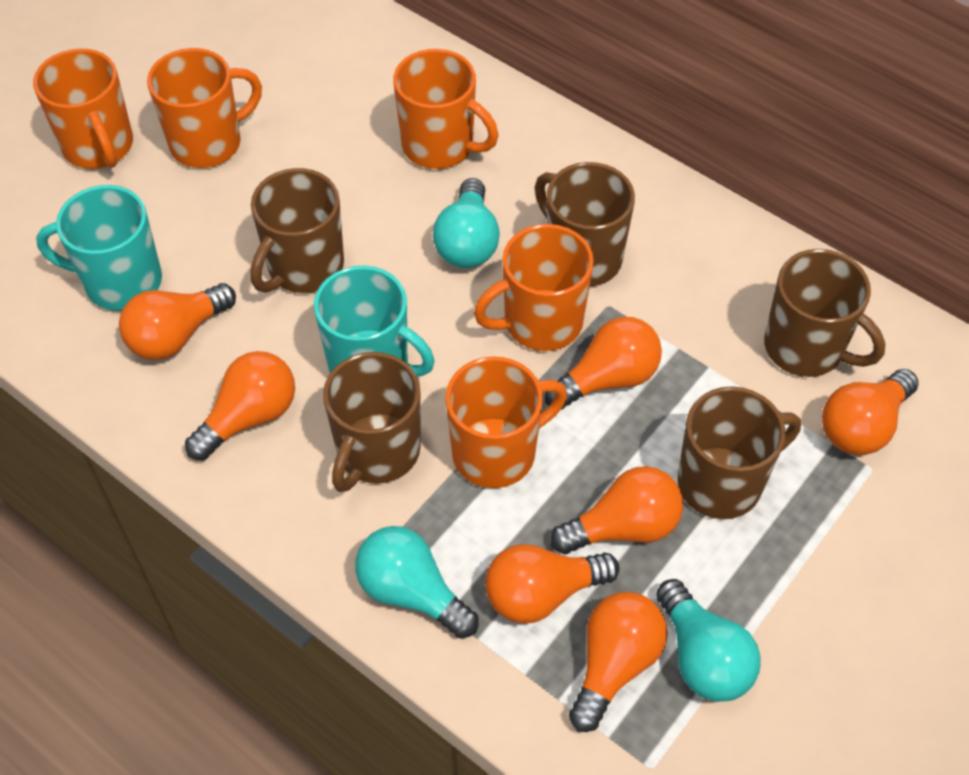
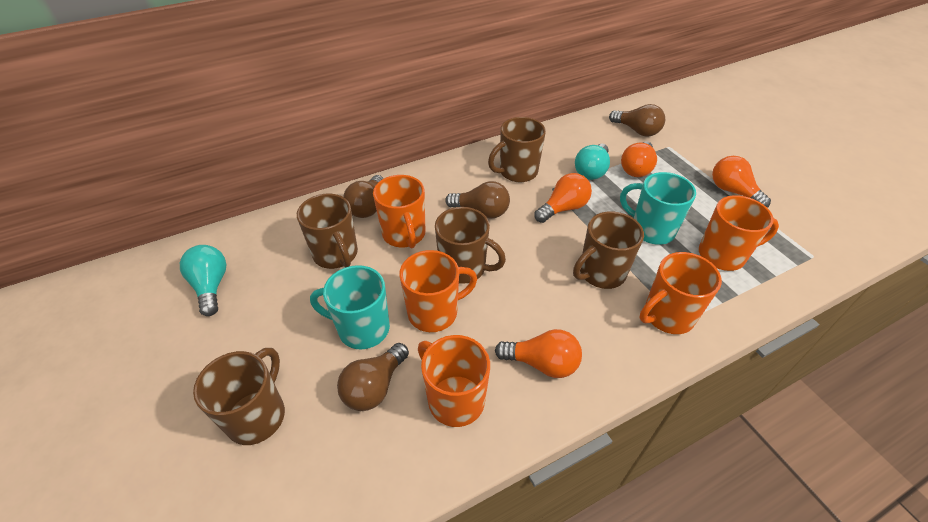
brown light bulb: 0 -> 4
orange light bulb: 7 -> 4
turquoise light bulb: 3 -> 2

